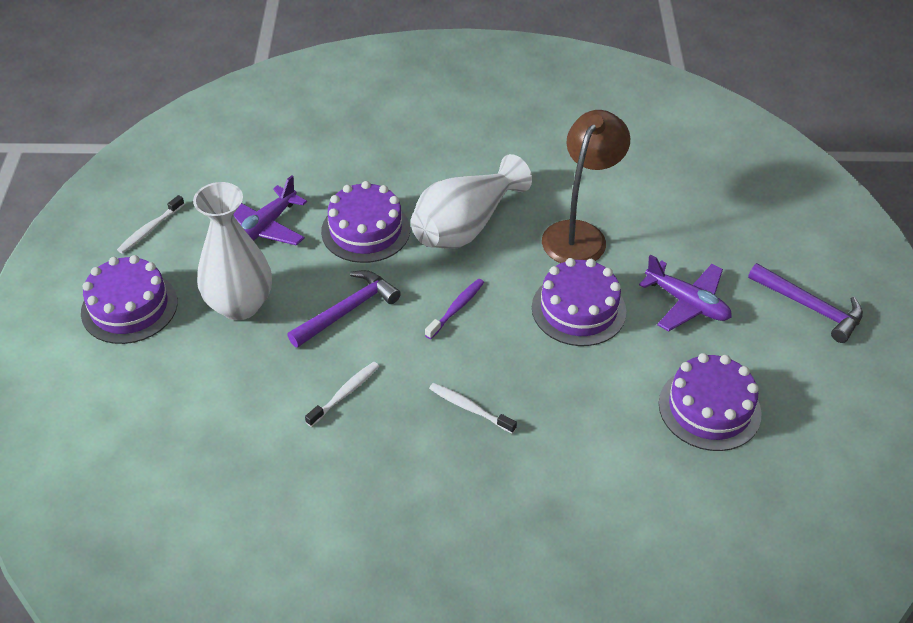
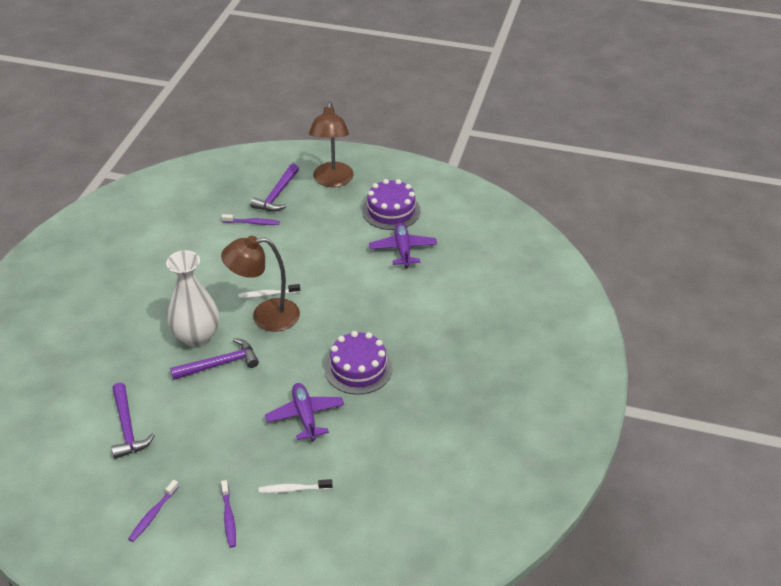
brown lamp: 1 -> 2
purple cake: 4 -> 2
purple hammer: 2 -> 3
purple toothbrush: 1 -> 3
white toothbrush: 3 -> 2
white vase: 2 -> 1

